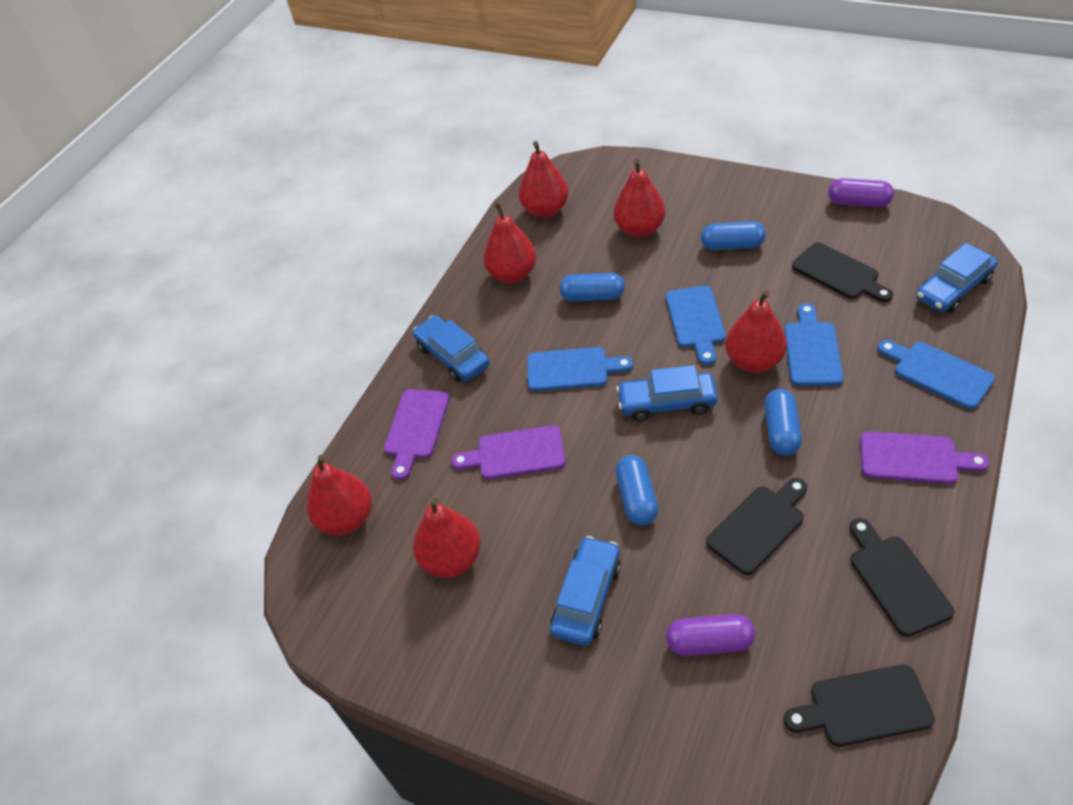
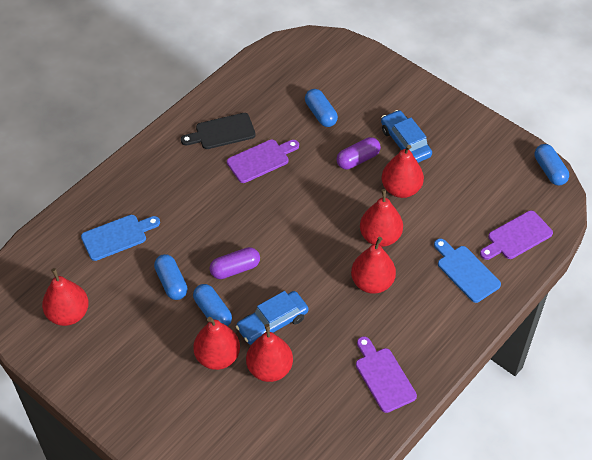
black cutting board: 4 -> 1
blue car: 4 -> 2
blue cutting board: 4 -> 2

